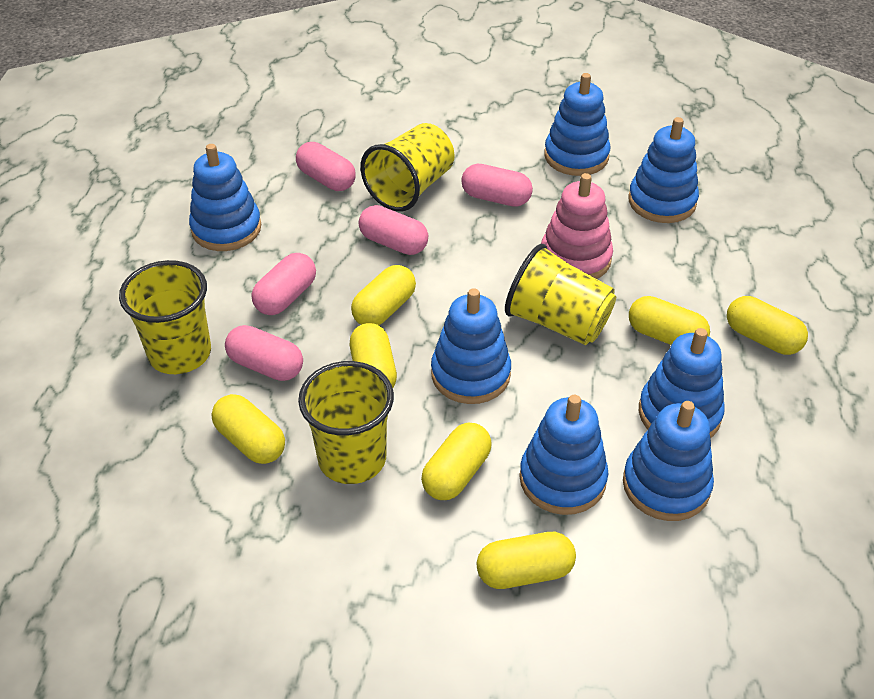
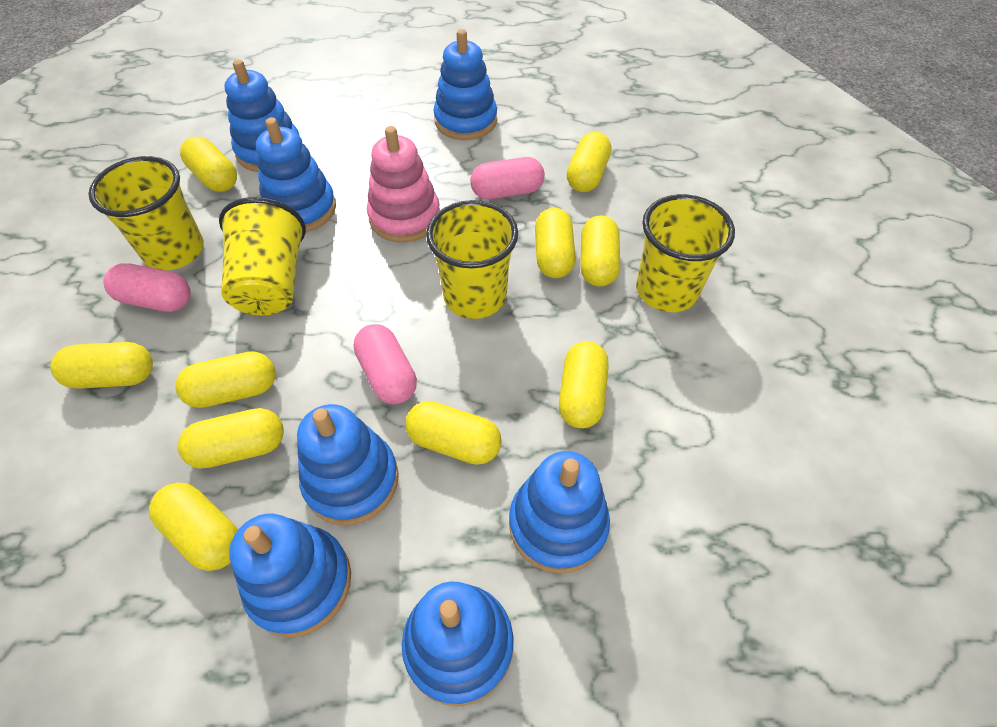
pink capsule: 5 -> 3
yellow capsule: 7 -> 10

